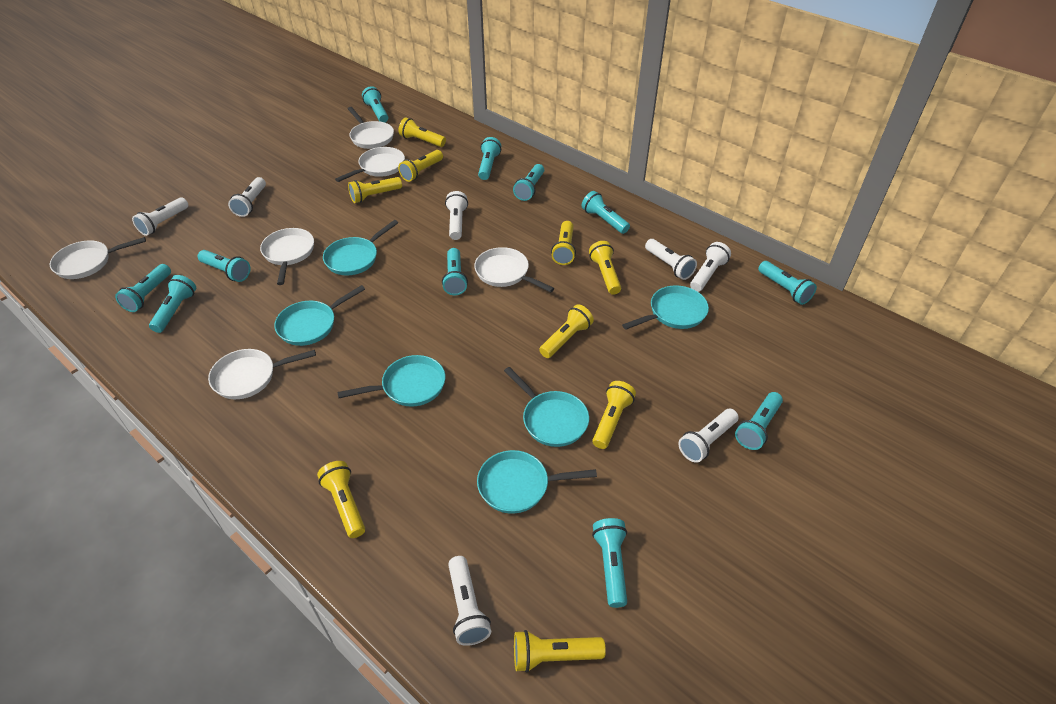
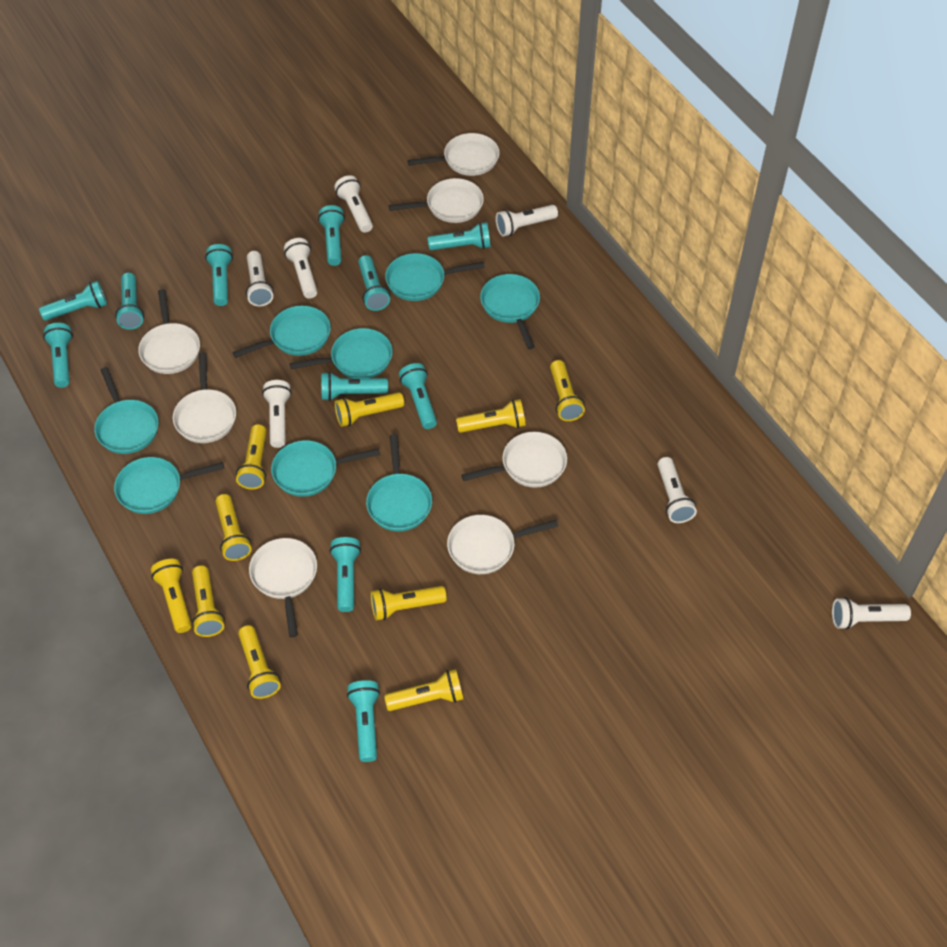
turquoise pan: 6 -> 8
white pan: 6 -> 7
yellow flashlight: 9 -> 10

